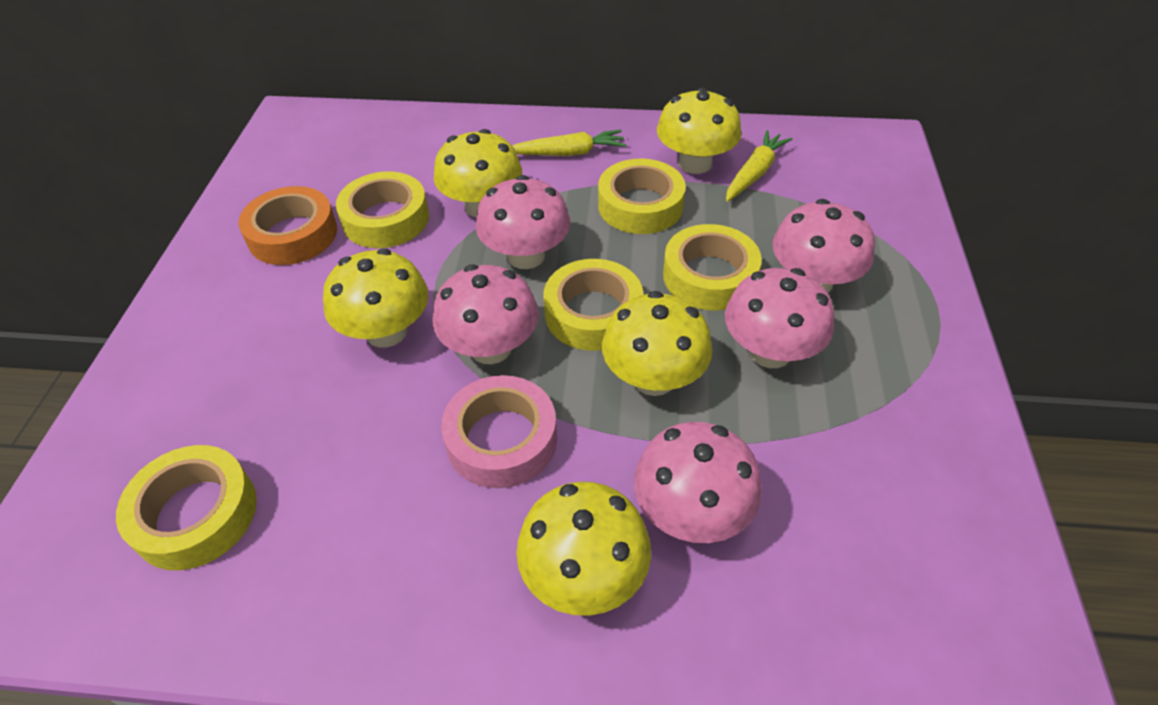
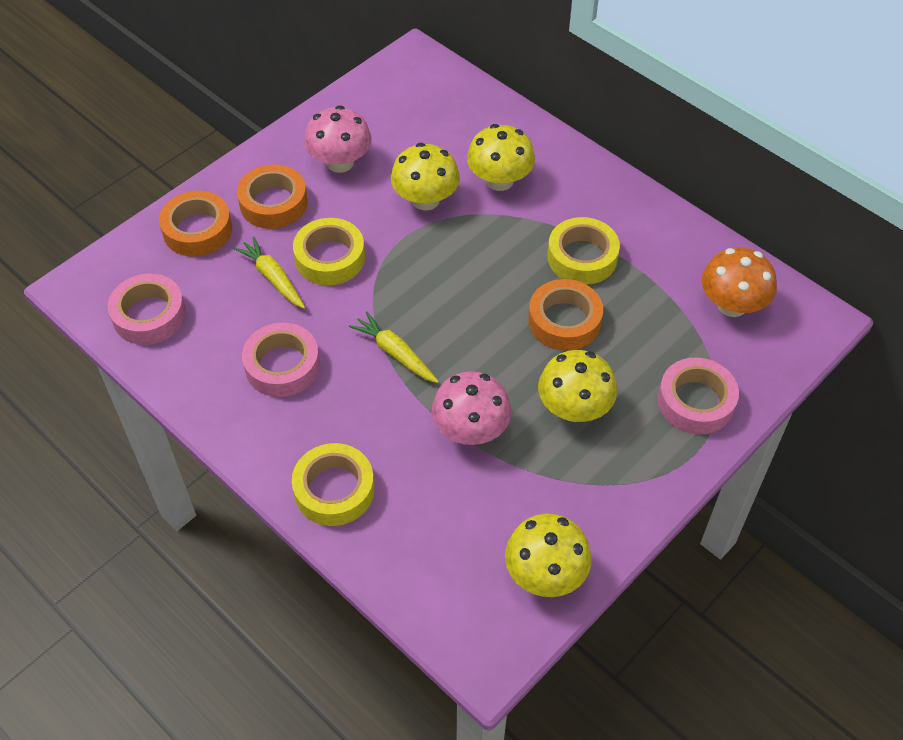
orange mushroom: 0 -> 1
orange tape: 1 -> 3
pink mushroom: 5 -> 2
pink tape: 1 -> 3
yellow mushroom: 5 -> 4
yellow tape: 5 -> 3

